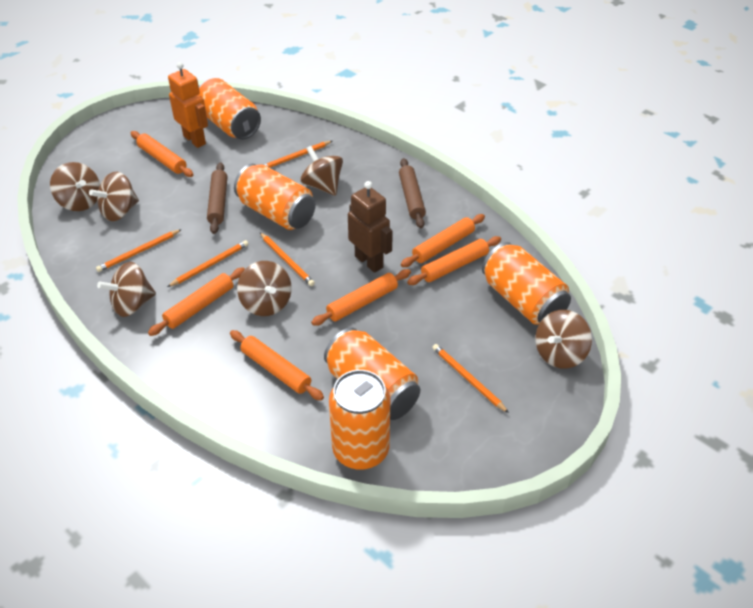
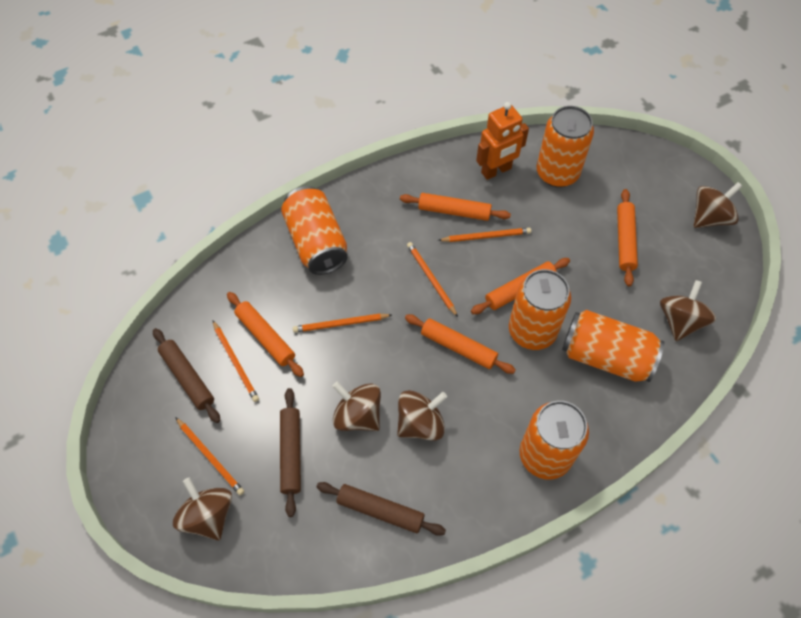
brown robot: 1 -> 0
brown rolling pin: 2 -> 3
brown spinning top: 6 -> 5
orange rolling pin: 6 -> 5

